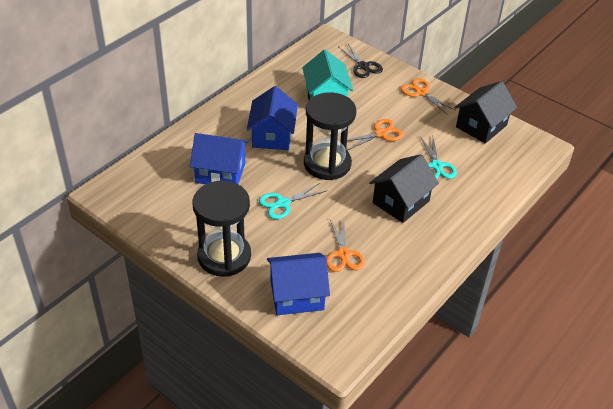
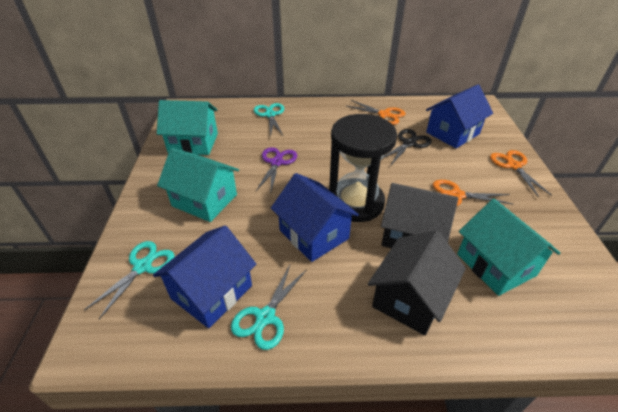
black hourglass: 2 -> 1
purple scissors: 0 -> 1
turquoise house: 1 -> 3
turquoise scissors: 2 -> 3

